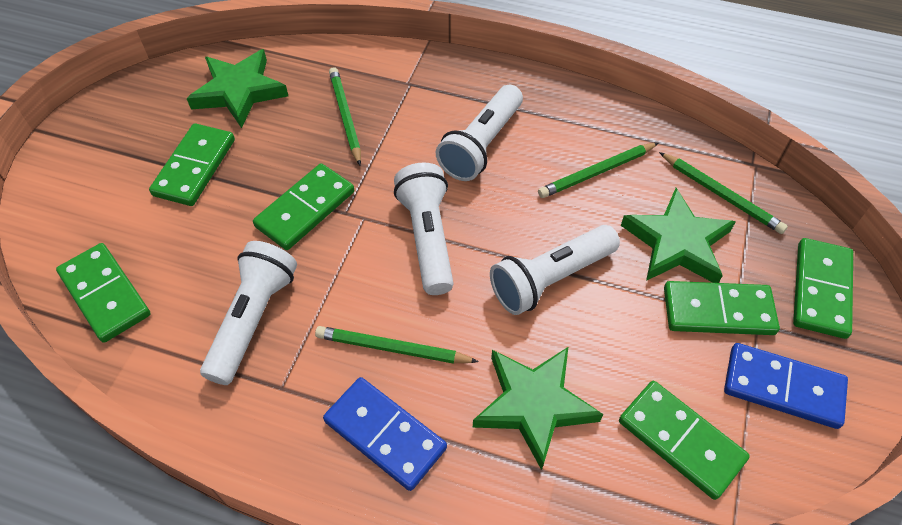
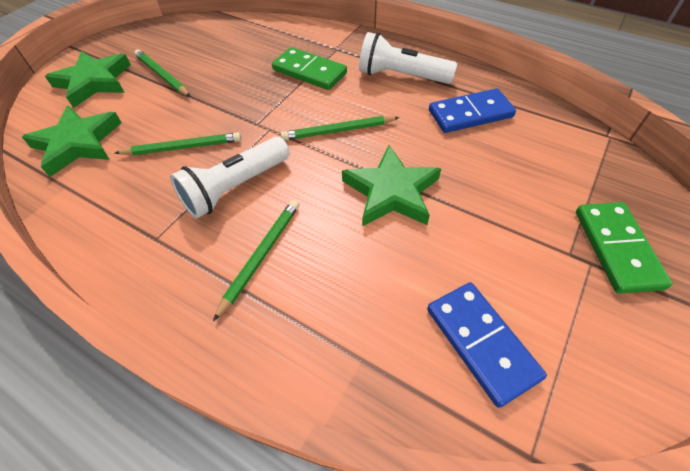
green domino: 6 -> 2
white flashlight: 4 -> 2

